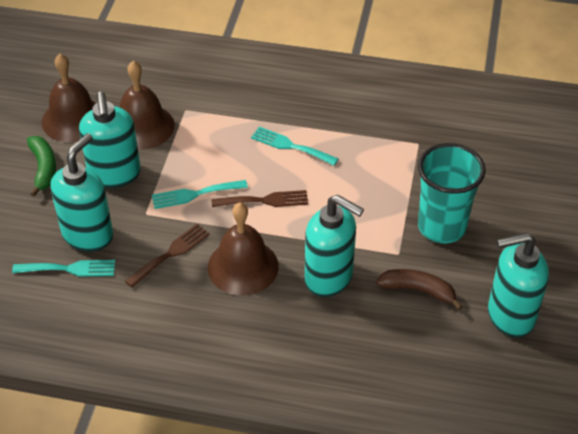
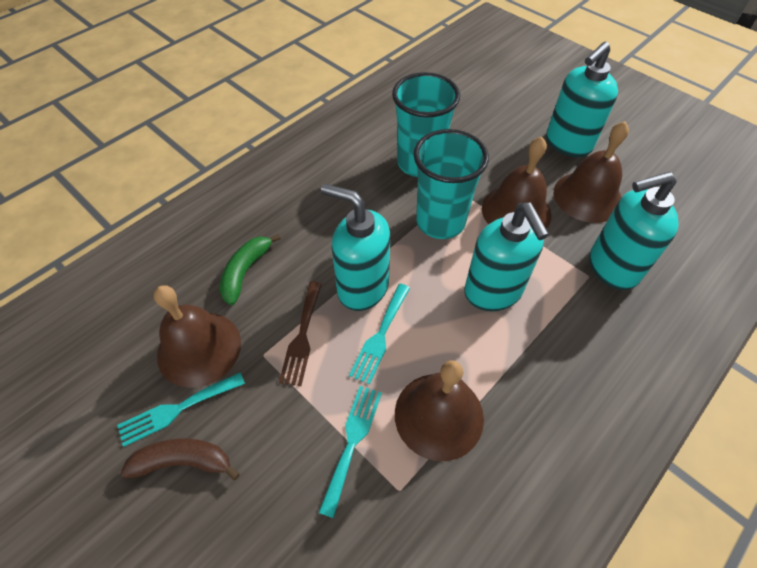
brown bell: 3 -> 4
brown fork: 2 -> 1
turquoise cup: 1 -> 2

